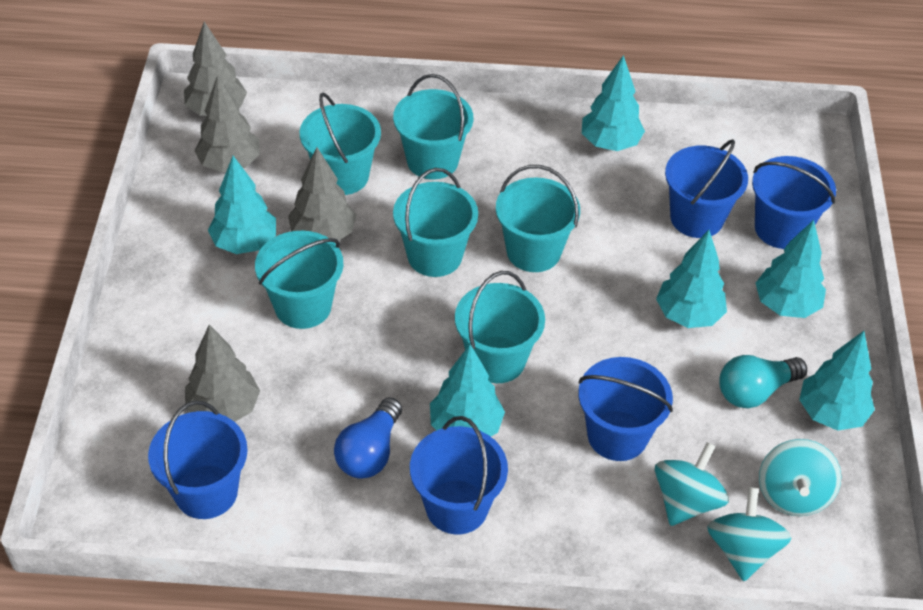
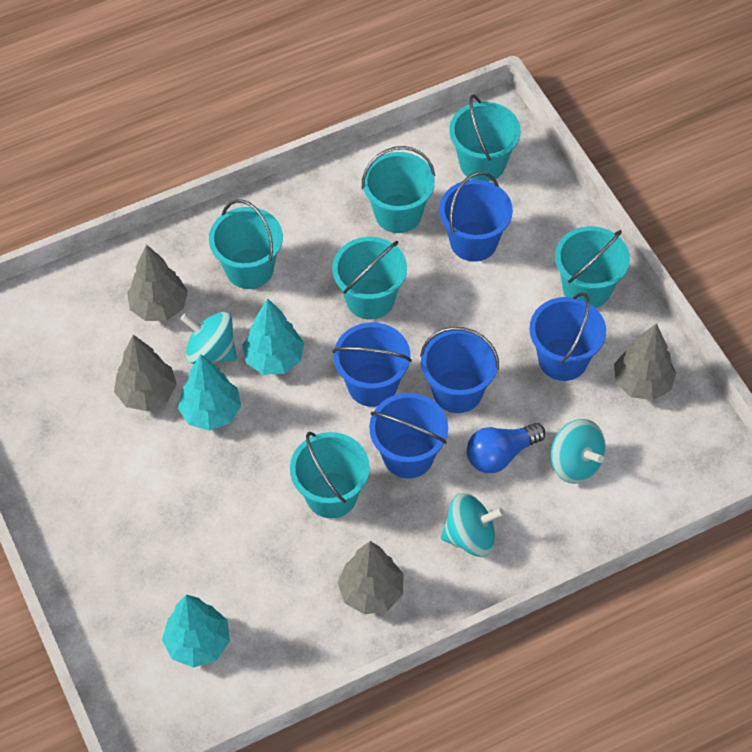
turquoise light bulb: 1 -> 0
turquoise tree: 6 -> 3

